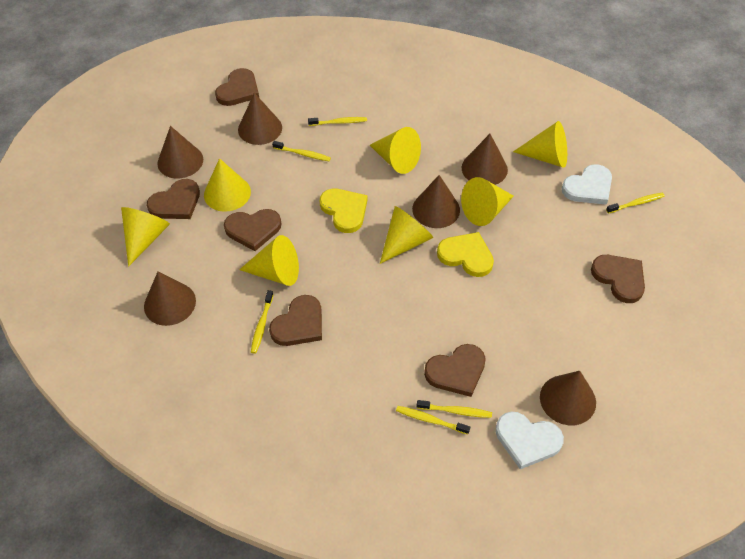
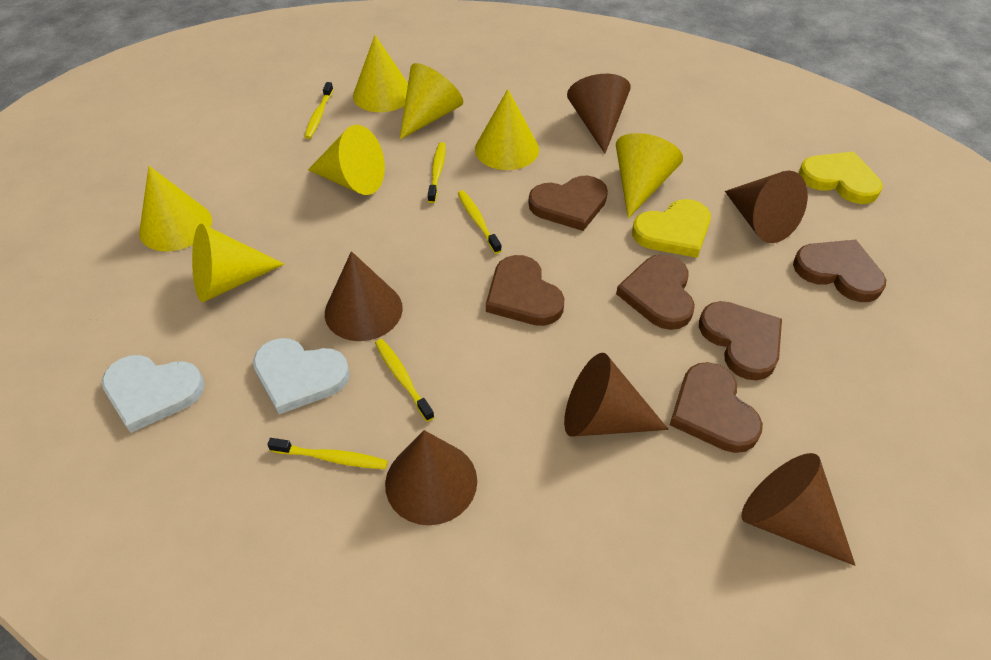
yellow toothbrush: 6 -> 5

